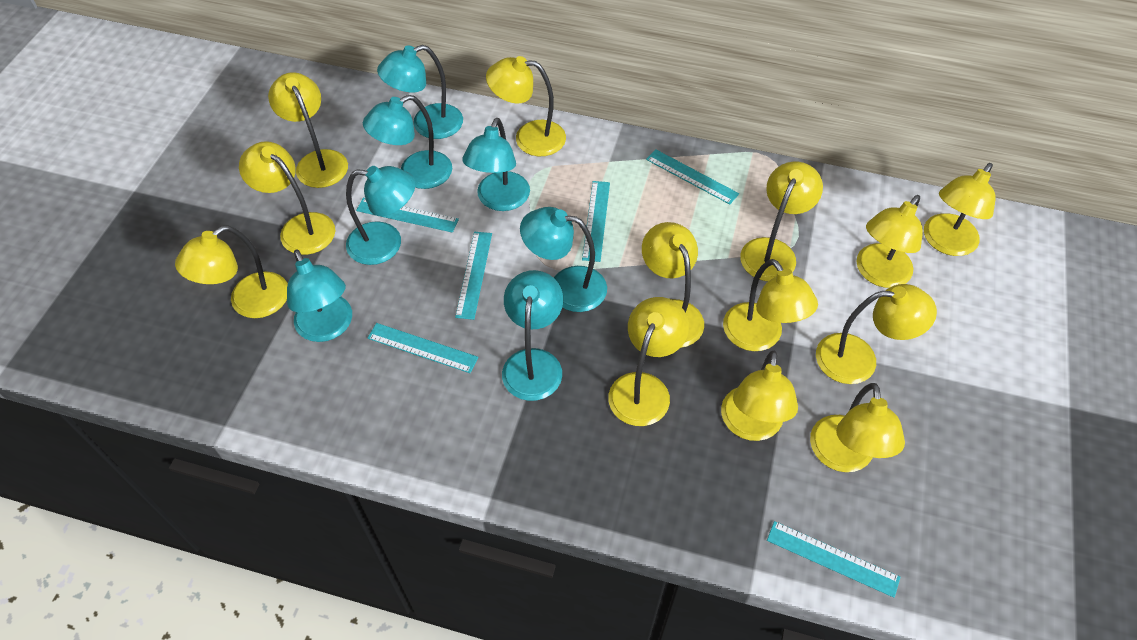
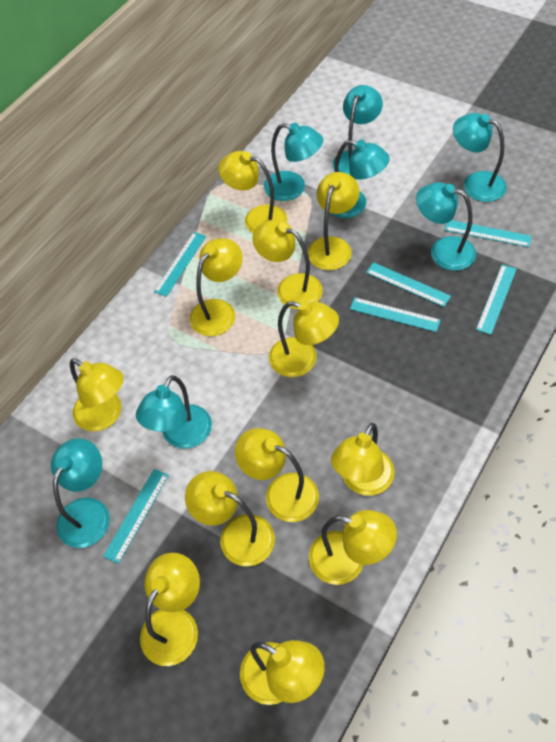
yellow lamp: 13 -> 12

